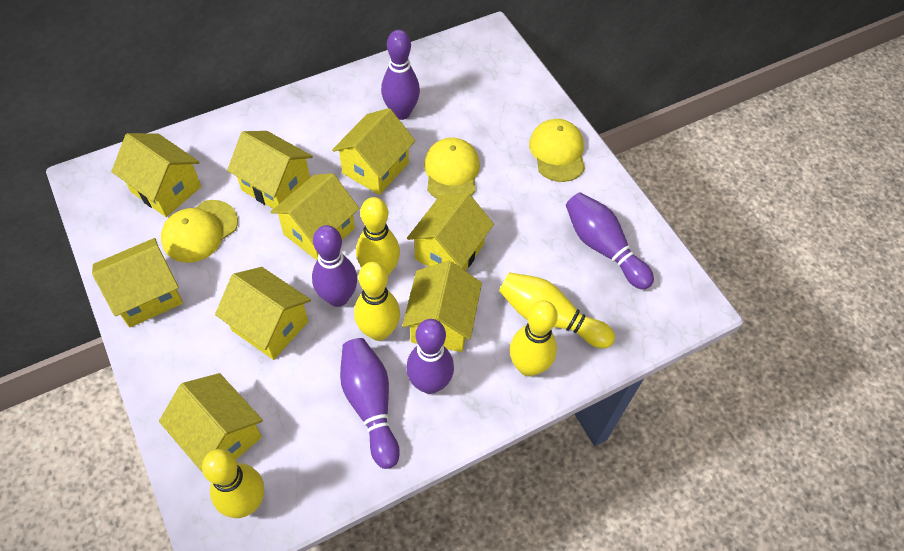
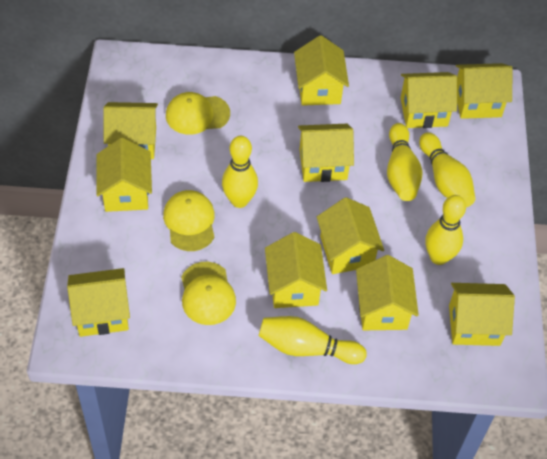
purple bowling pin: 5 -> 0
yellow house: 9 -> 11

